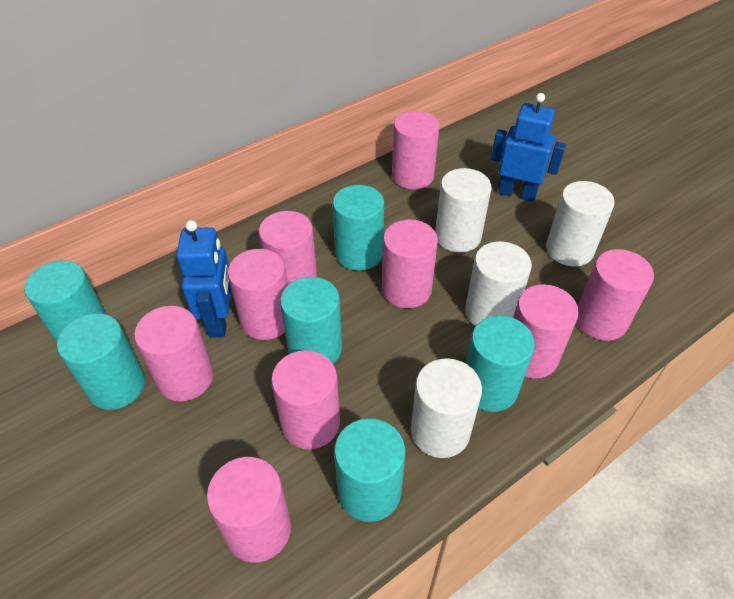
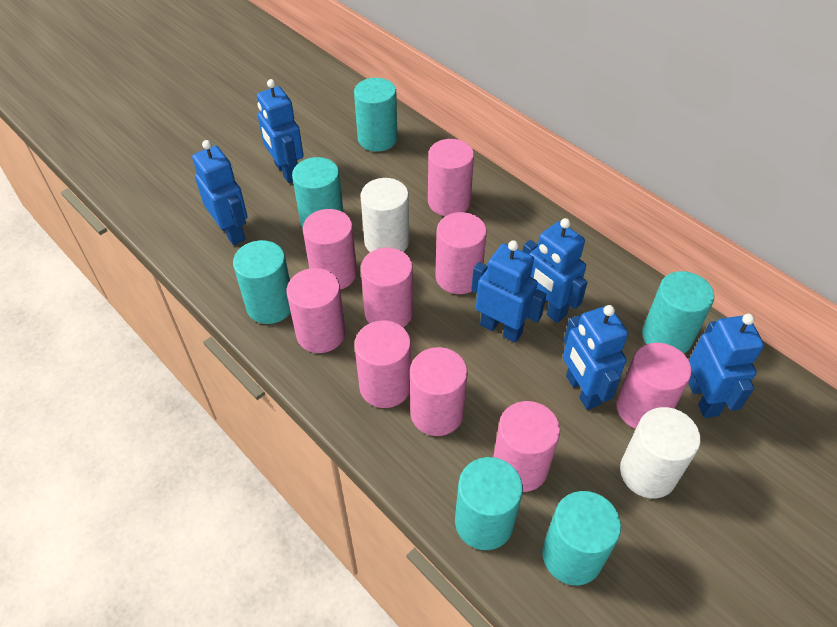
blue robot: 2 -> 6
white cylinder: 4 -> 2

